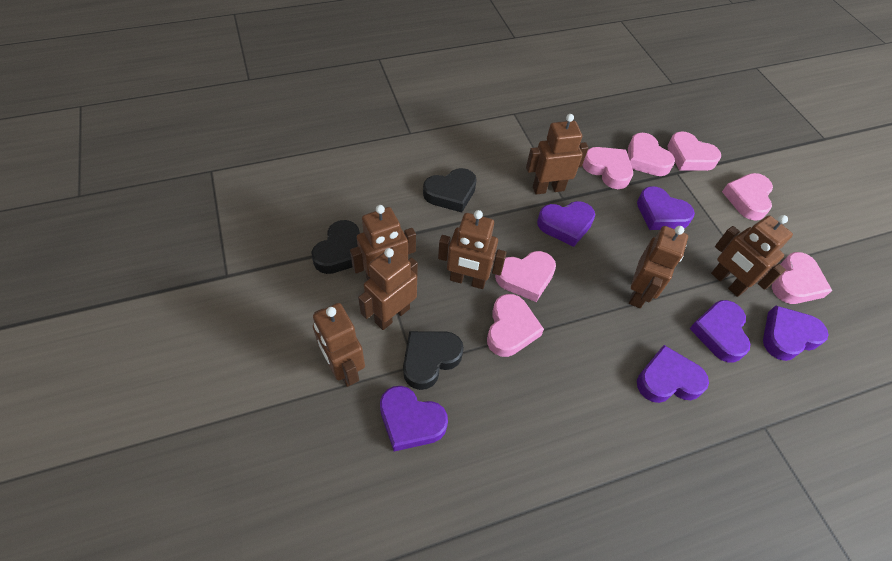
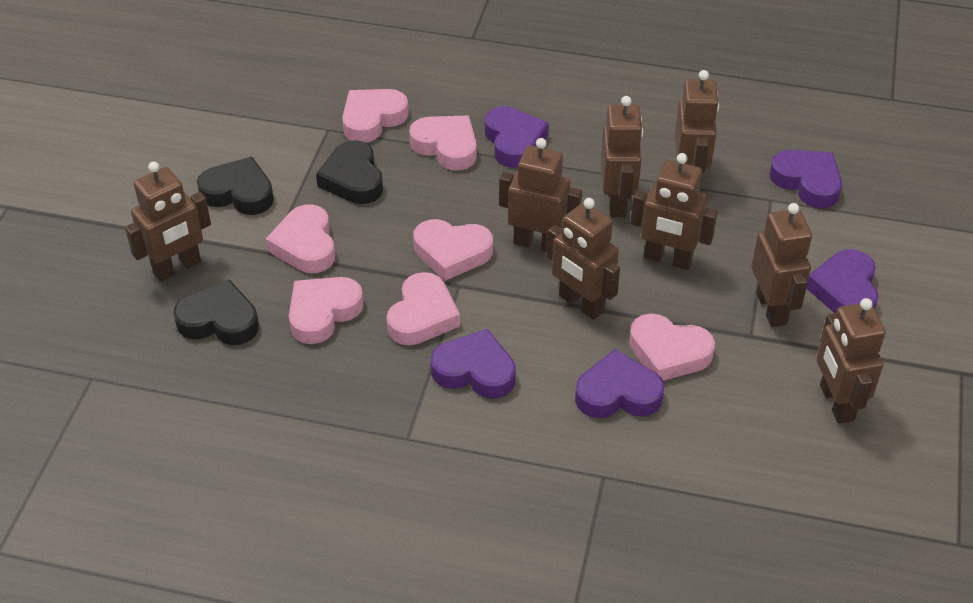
brown robot: 7 -> 8
purple heart: 6 -> 5

